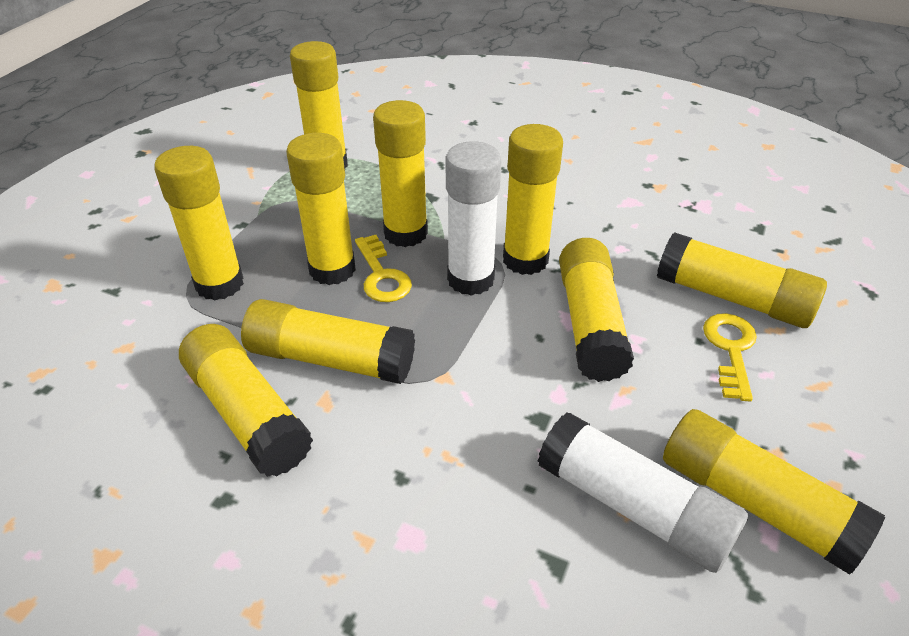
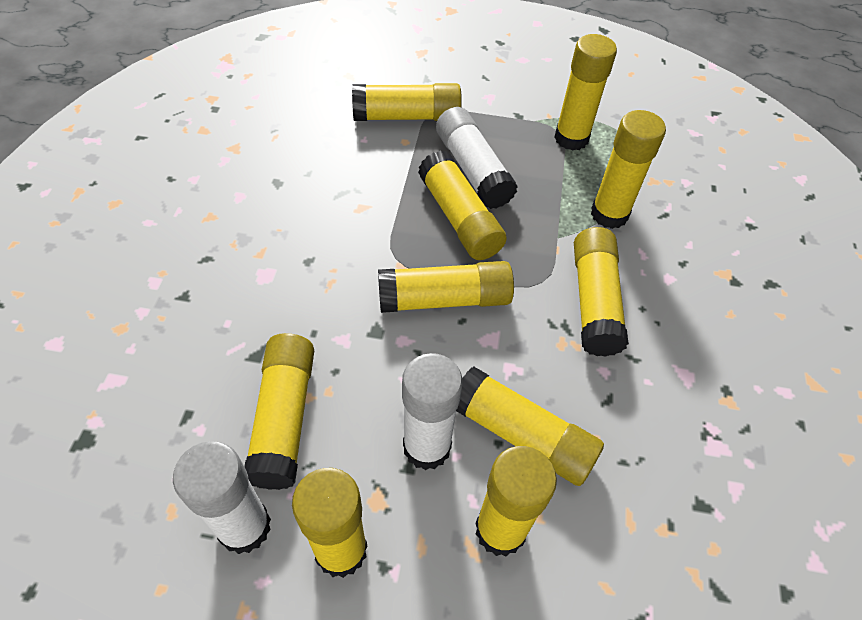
white glue stick: 2 -> 3
yellow key: 2 -> 0

